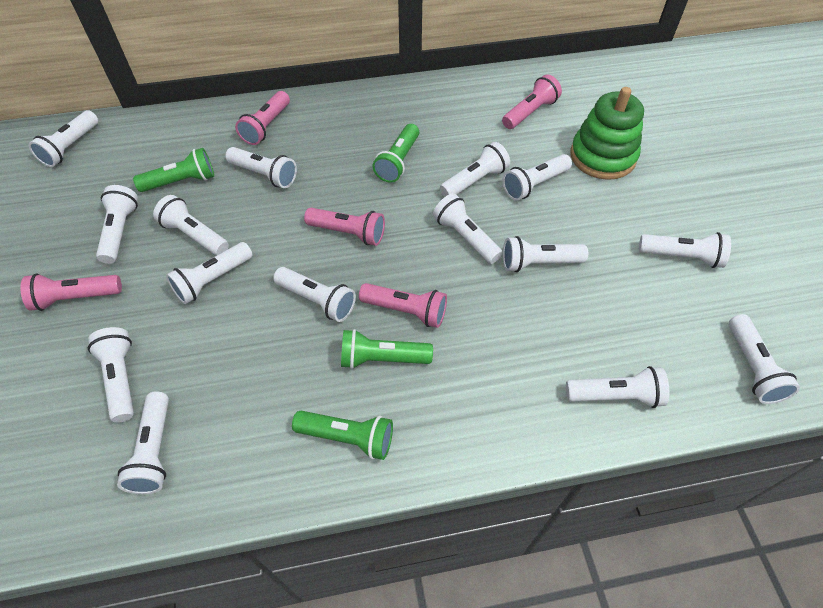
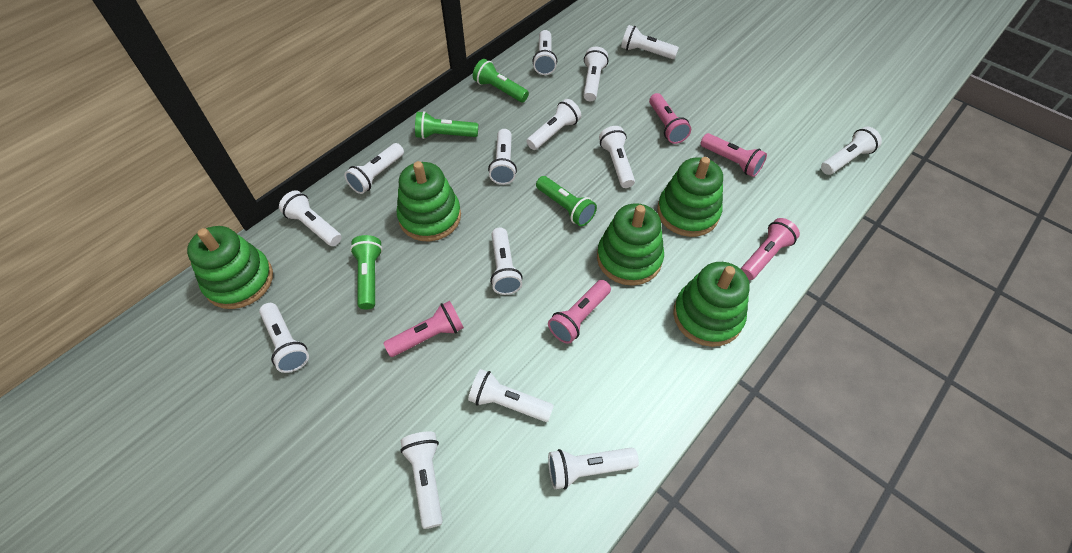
green stacking toy: 1 -> 5
white flashlight: 15 -> 14

